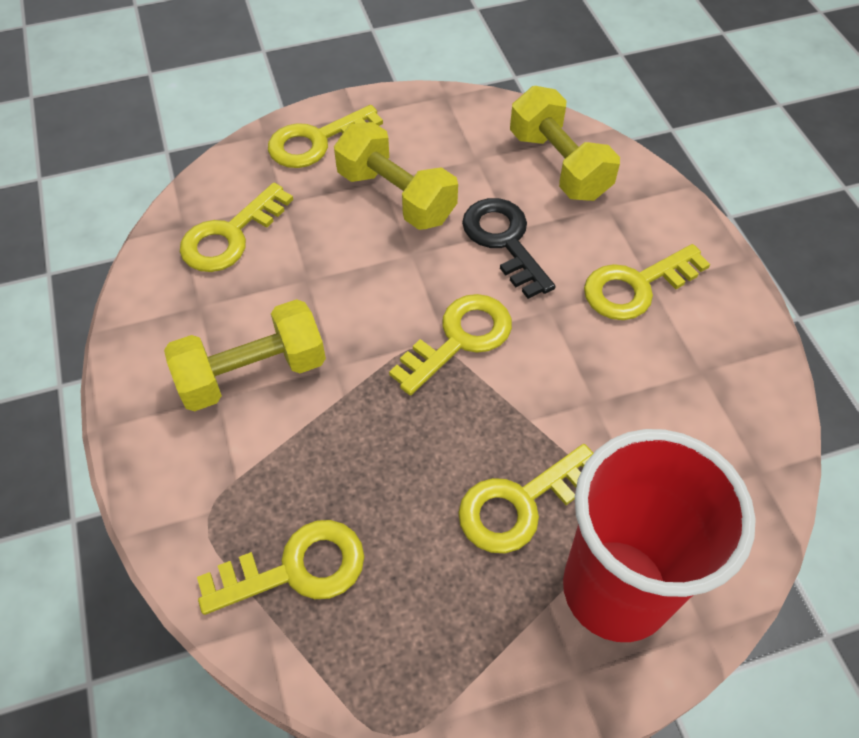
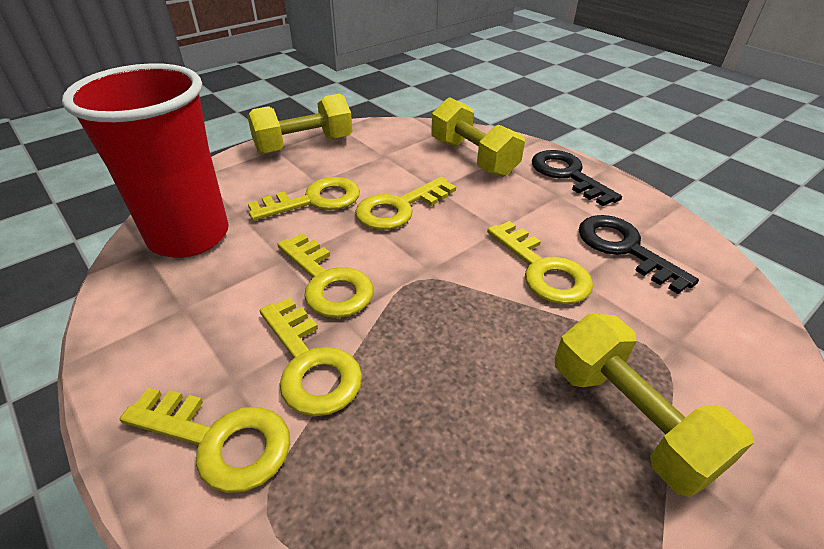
black key: 1 -> 2

